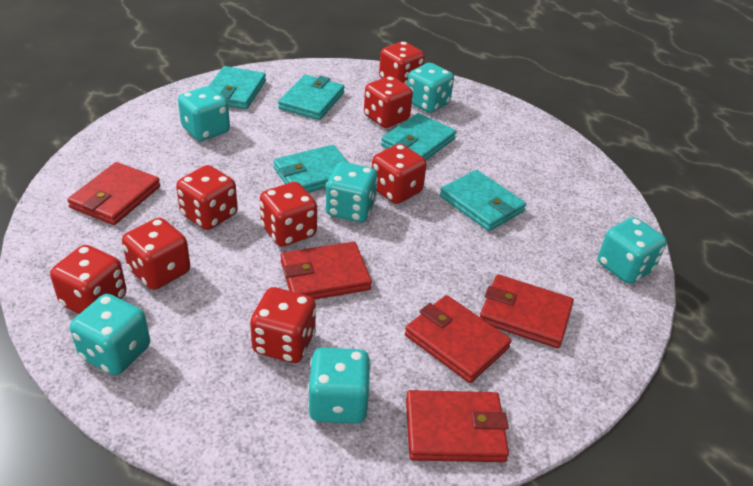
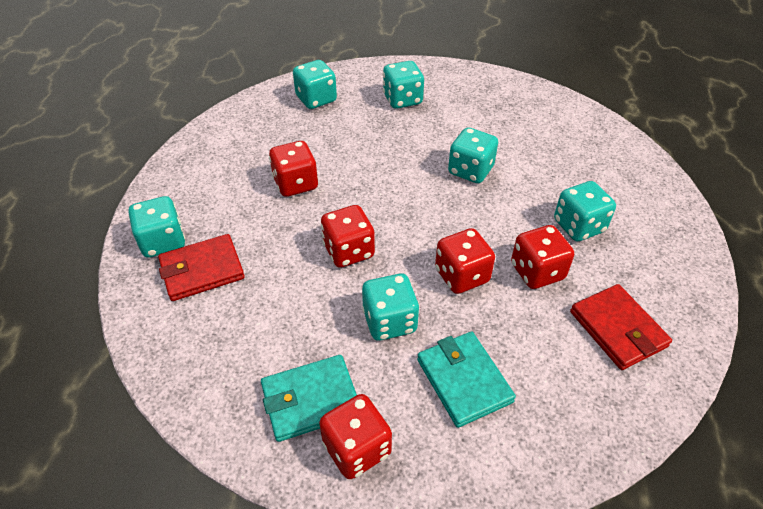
red dice: 8 -> 5
red wallet: 5 -> 2
turquoise wallet: 5 -> 2

